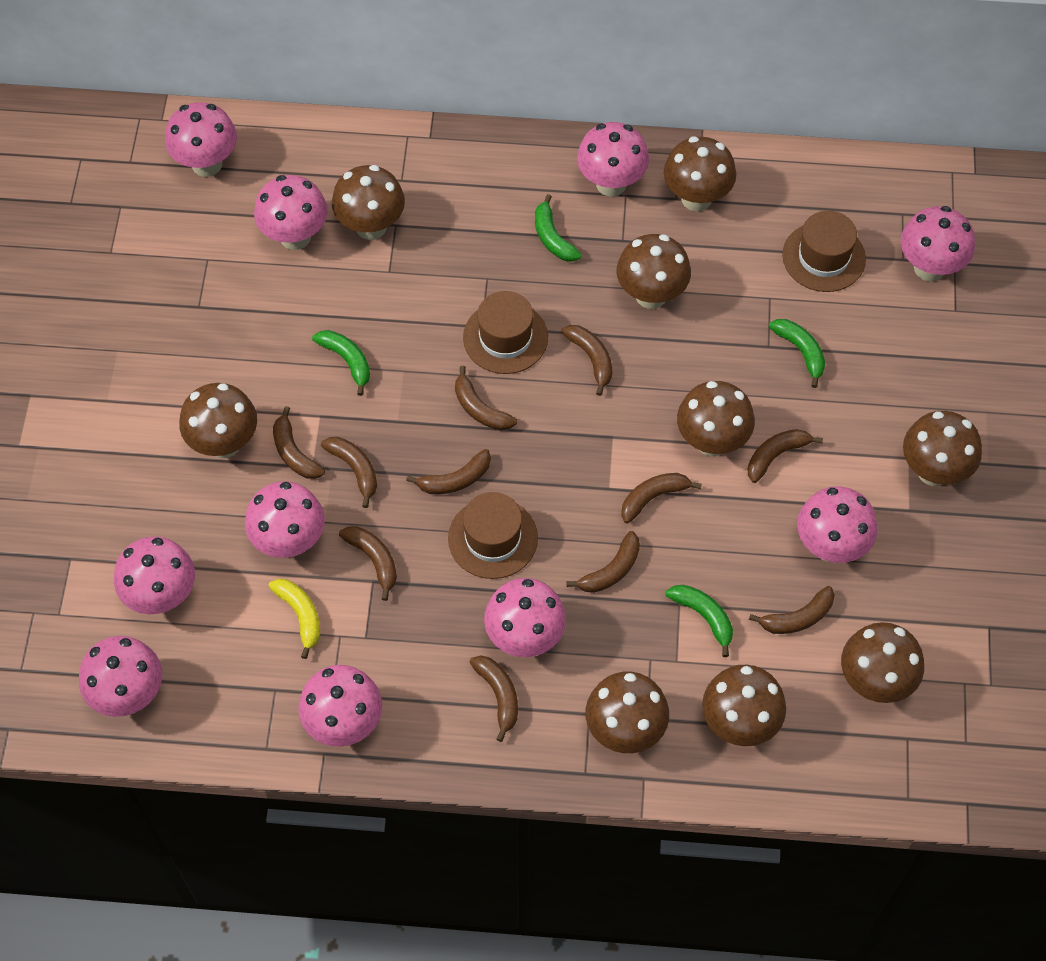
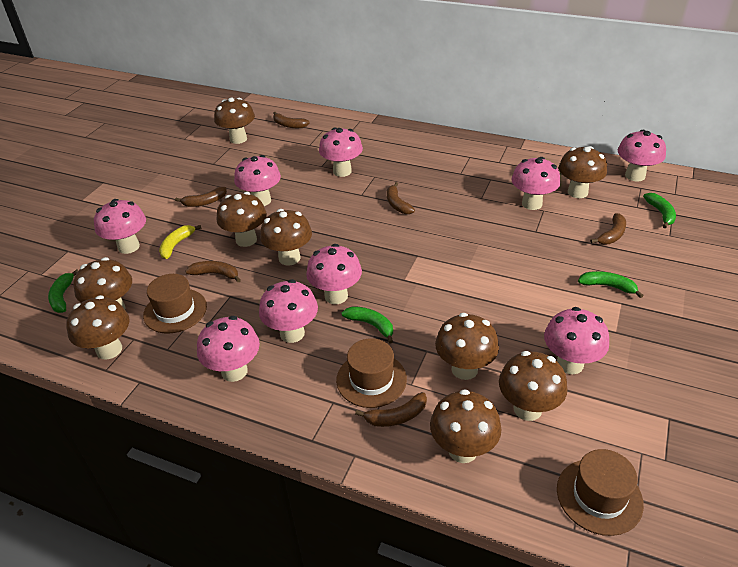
brown banana: 11 -> 6
pink mushroom: 10 -> 9

